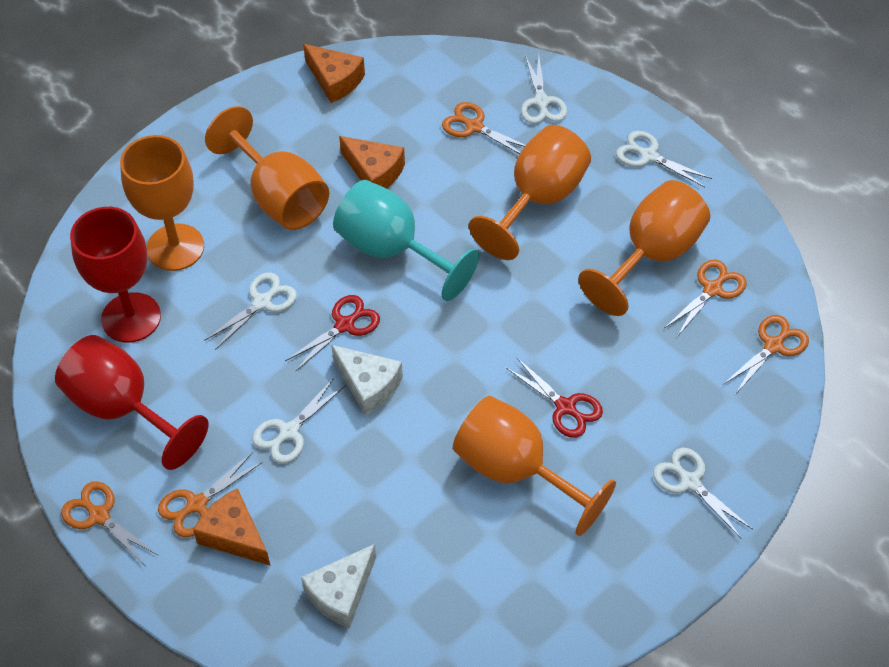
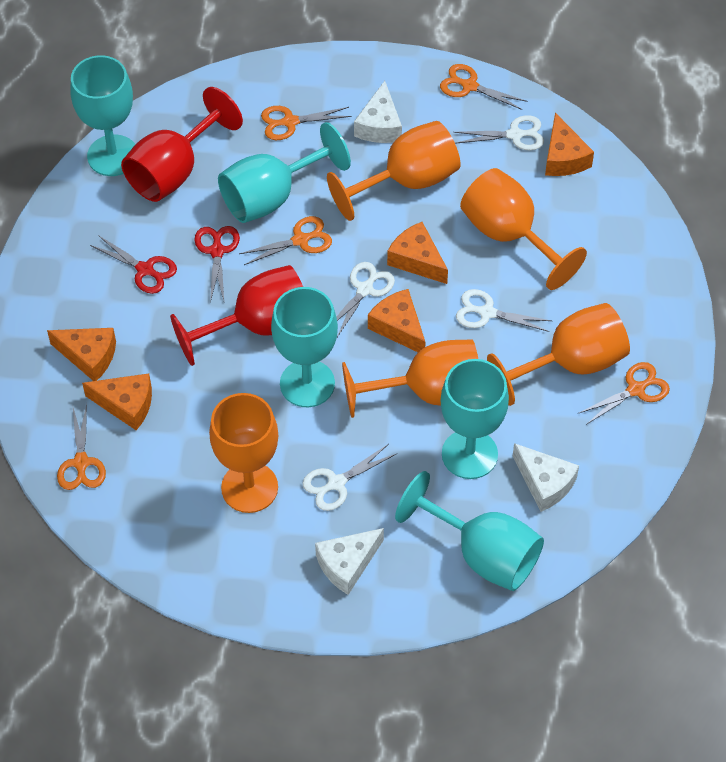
orange cheese: 3 -> 5
turquoise goblet: 1 -> 5
white cheese: 2 -> 3
white scissors: 5 -> 4

